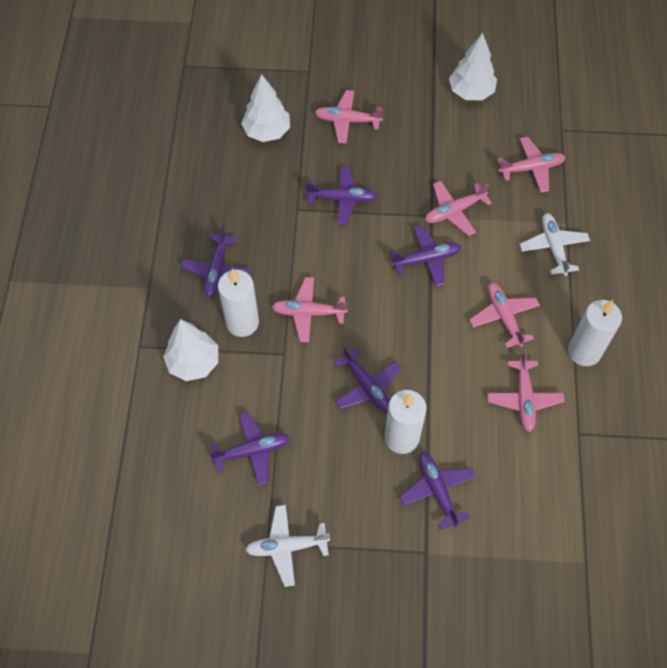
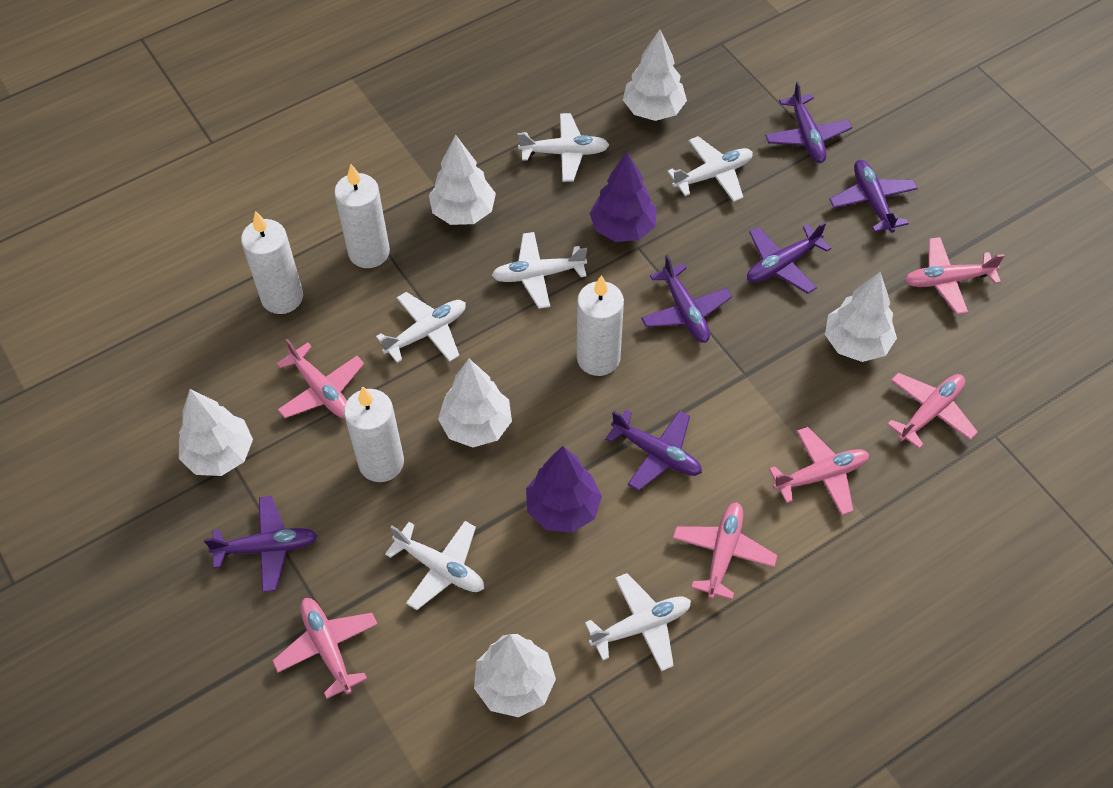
purple tree: 0 -> 2
white candle: 3 -> 4
white plane: 2 -> 6
white tree: 3 -> 6

